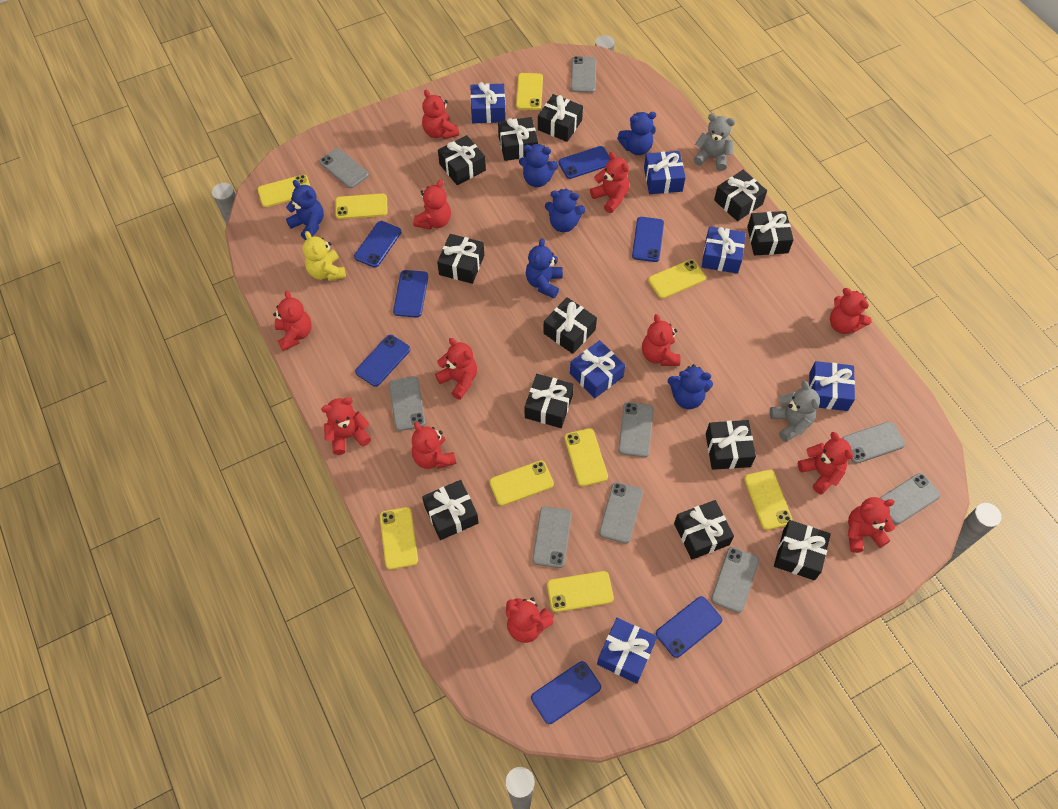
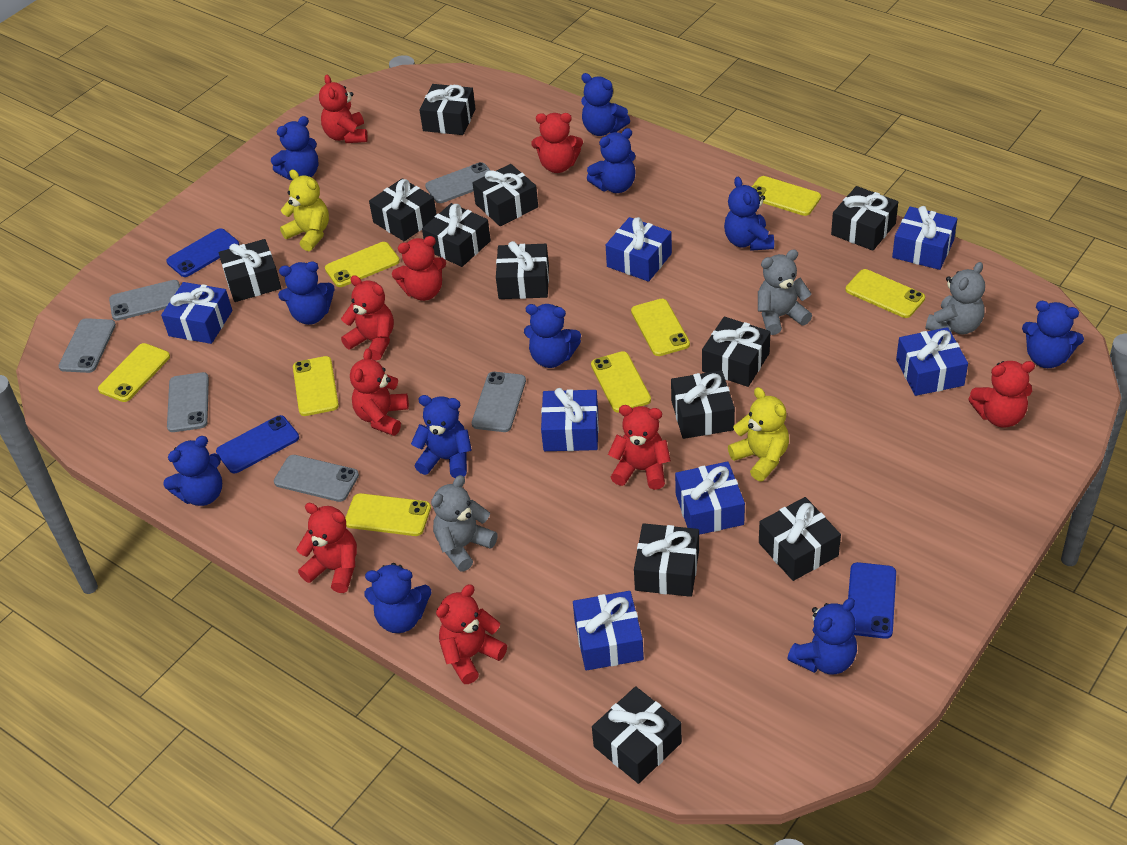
blue gift: 6 -> 7
blue phone: 7 -> 3
blue teddy bear: 6 -> 11
grey phone: 9 -> 6
grey teddy bear: 2 -> 3
red teddy bear: 12 -> 9
yellow phone: 9 -> 8
yellow teddy bear: 1 -> 2

